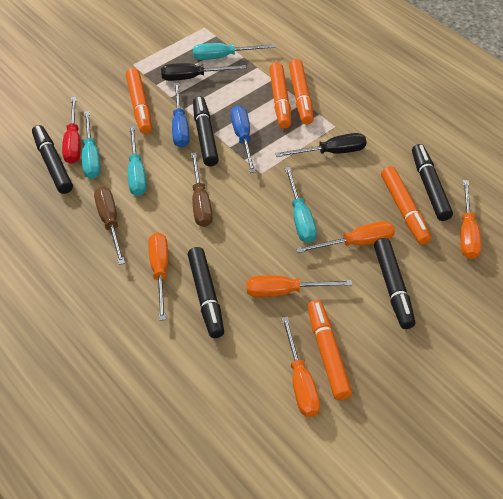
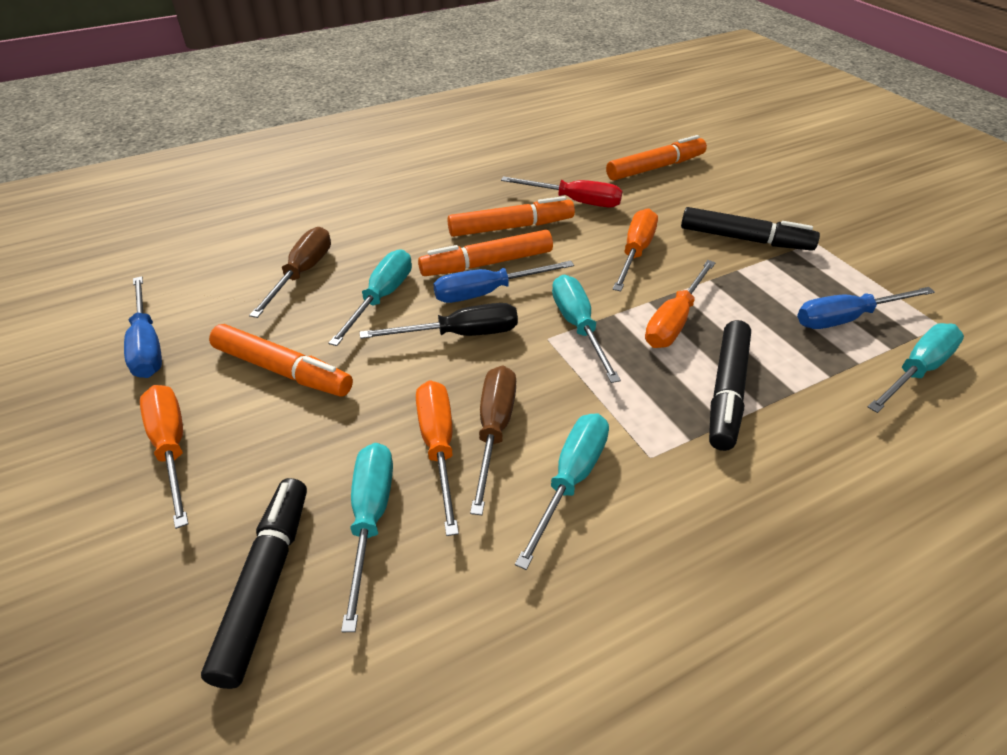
black marker: 5 -> 3
black screwdriver: 2 -> 1
blue screwdriver: 2 -> 3
orange marker: 5 -> 4
orange screwdriver: 5 -> 4
turquoise screwdriver: 4 -> 5

